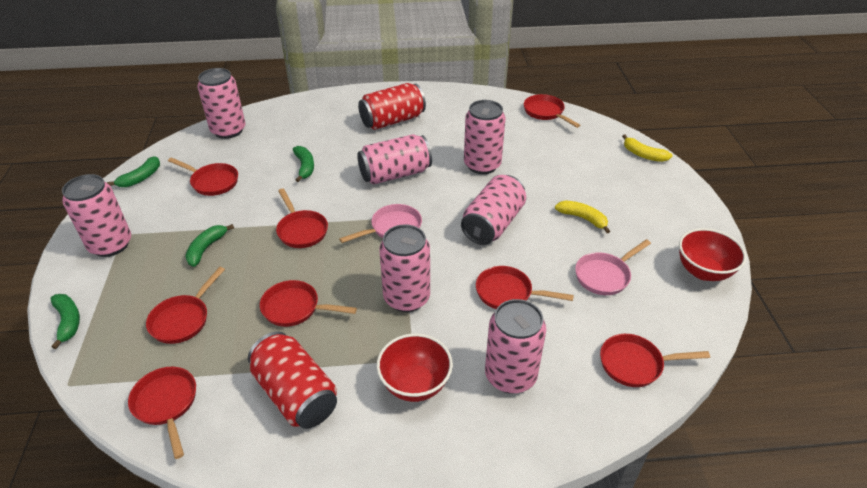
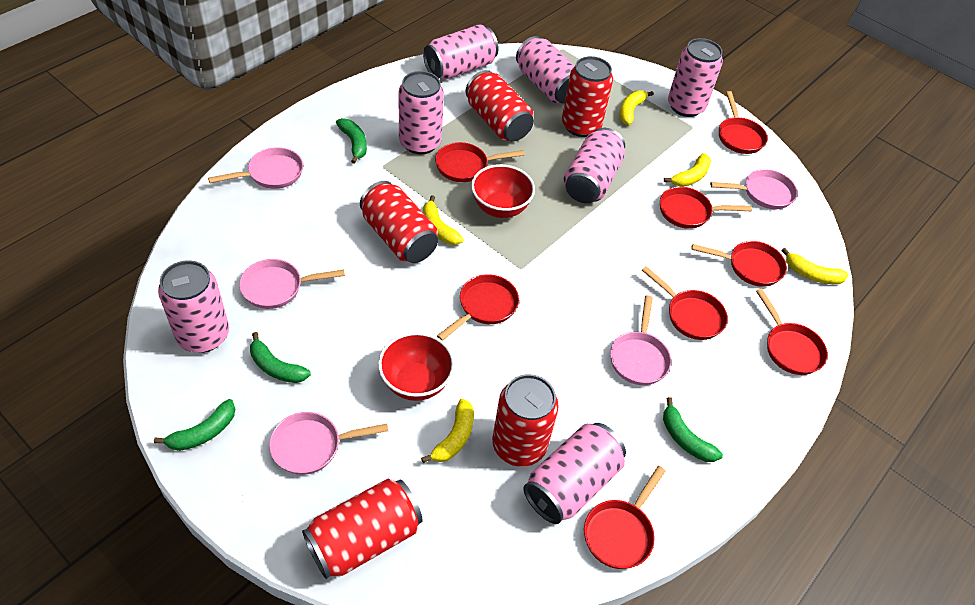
pink pan: 2 -> 5
red can: 2 -> 5
yellow banana: 2 -> 5

